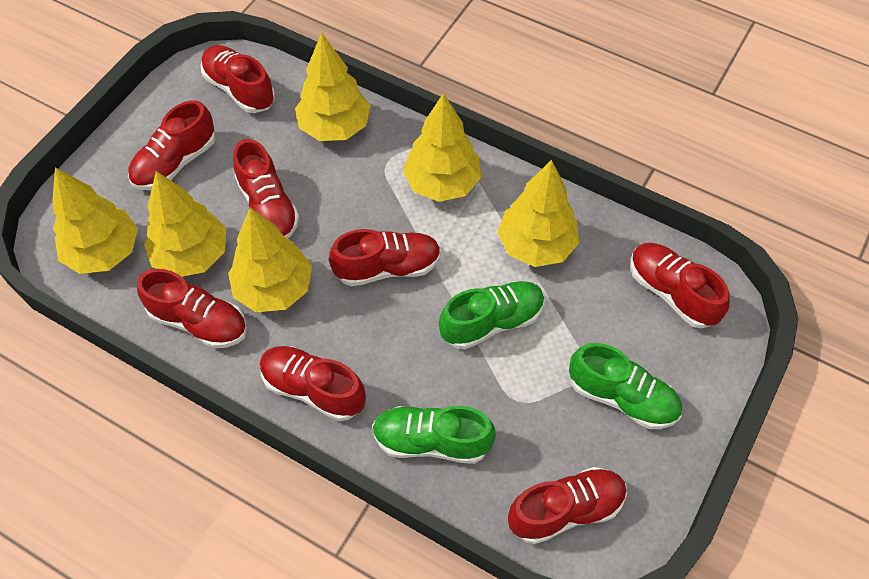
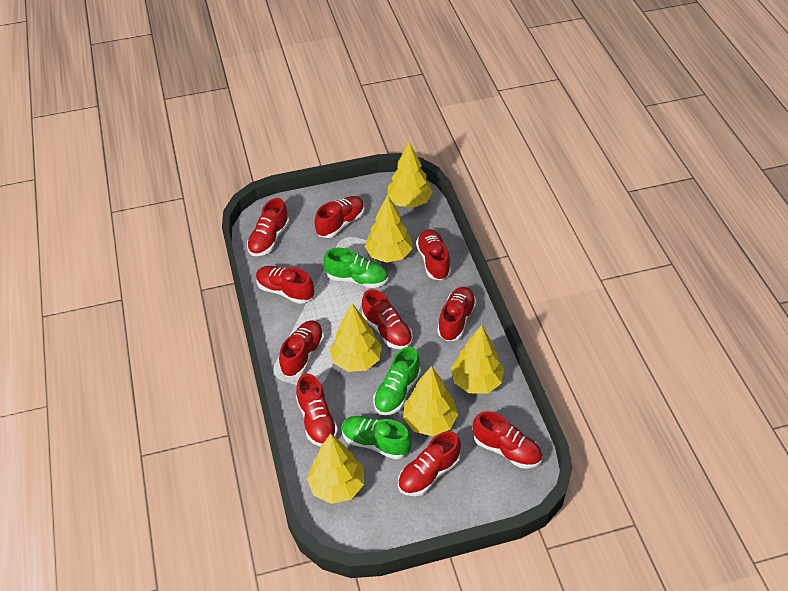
red shoe: 8 -> 10

